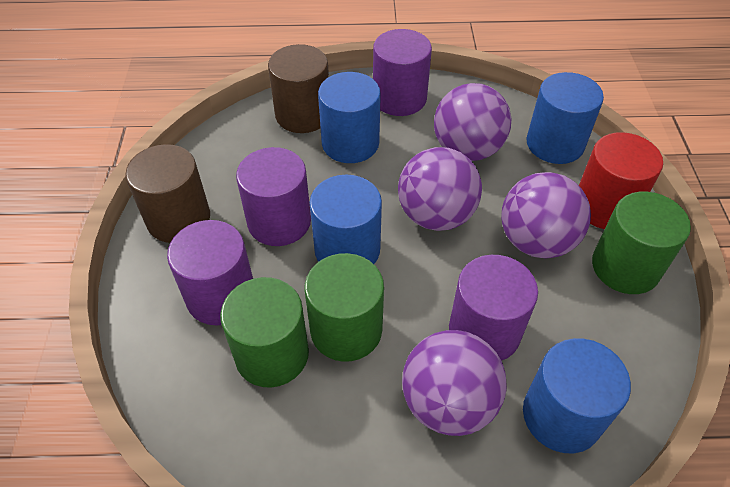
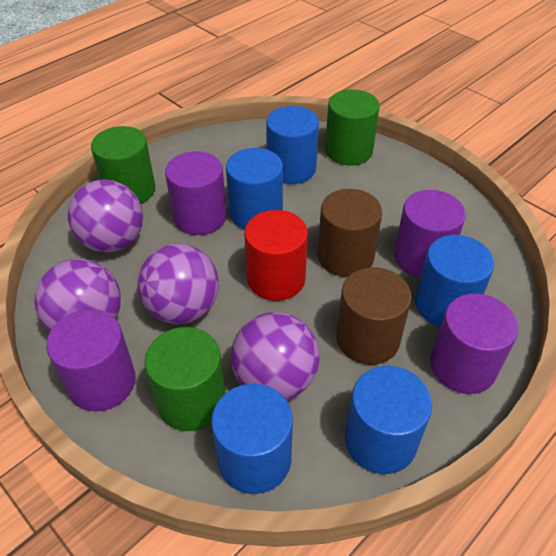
blue cylinder: 4 -> 5

